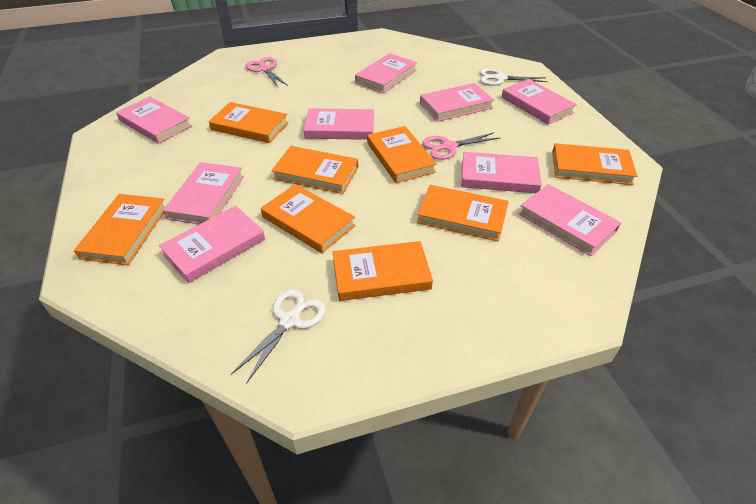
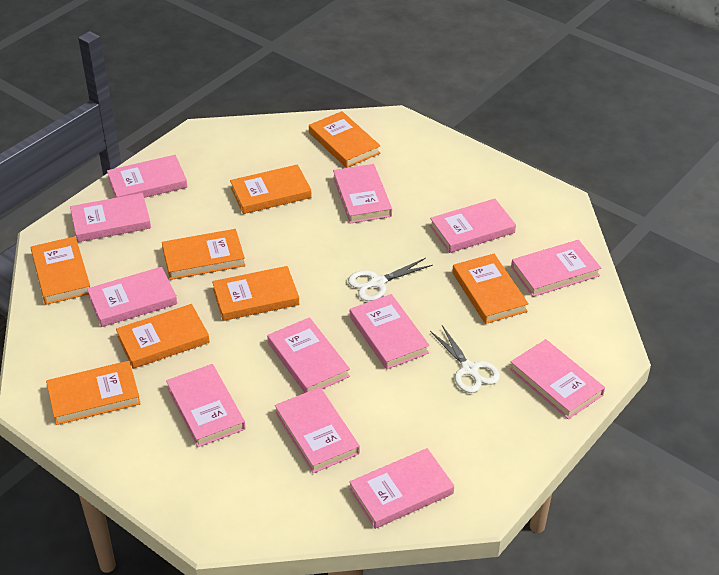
pink book: 9 -> 12
pink scissors: 2 -> 0

